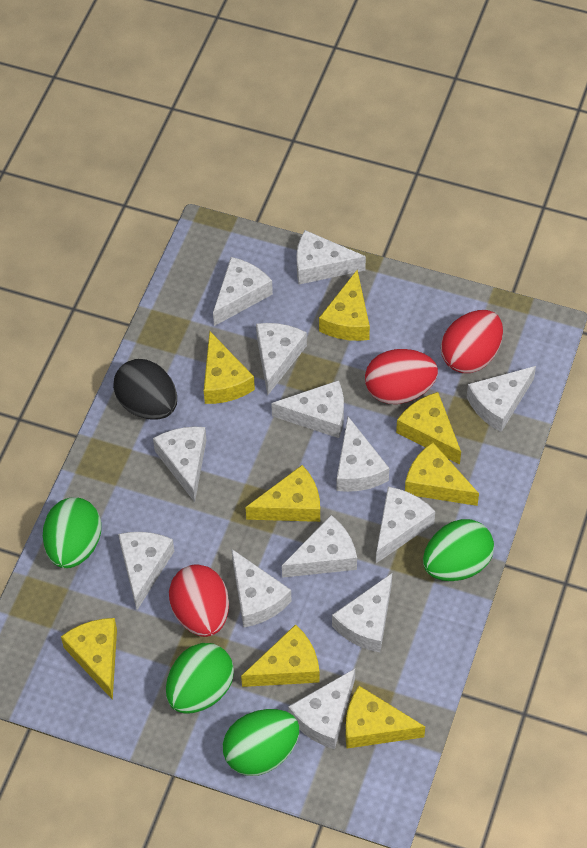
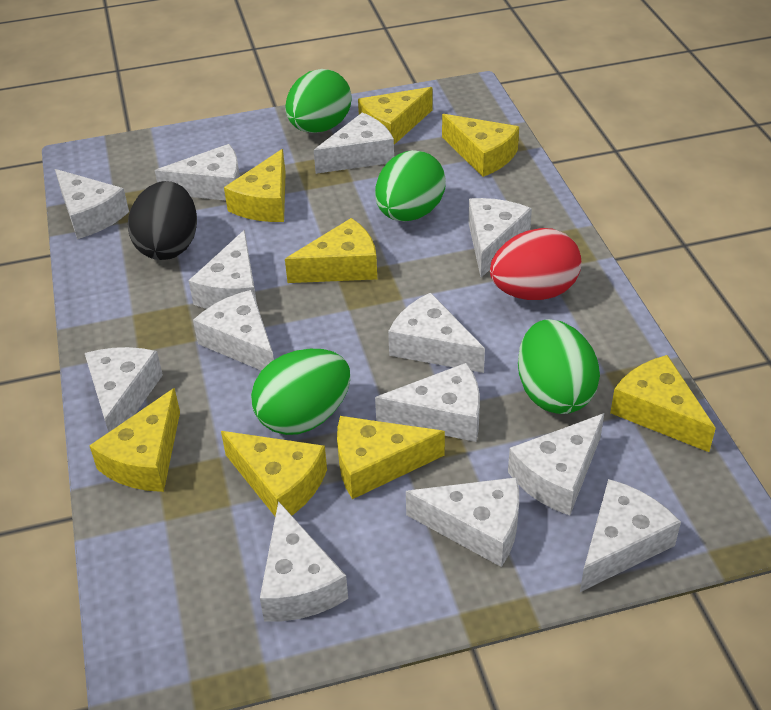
red egg: 3 -> 1

